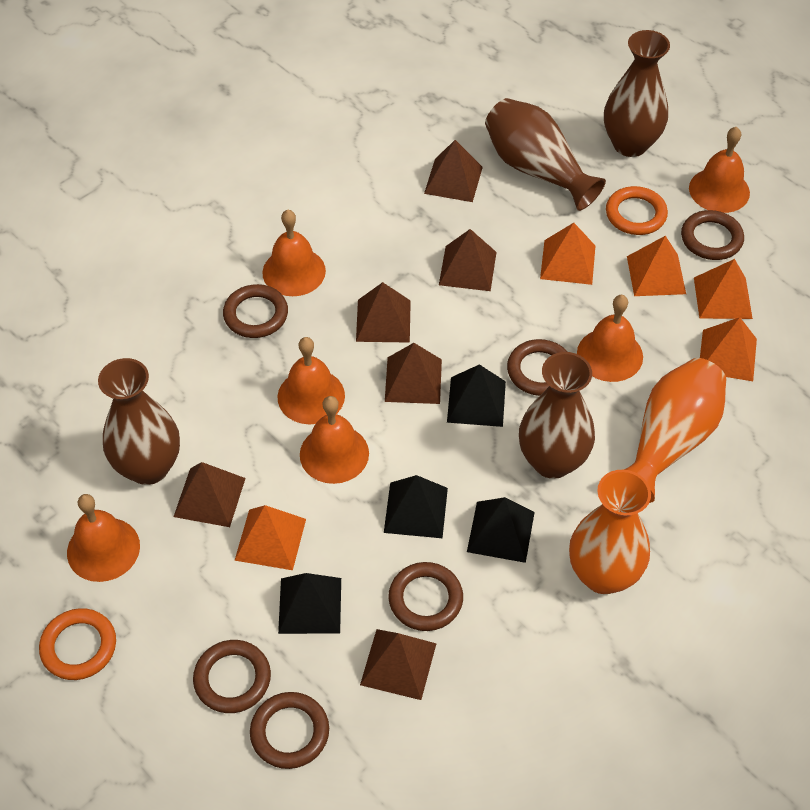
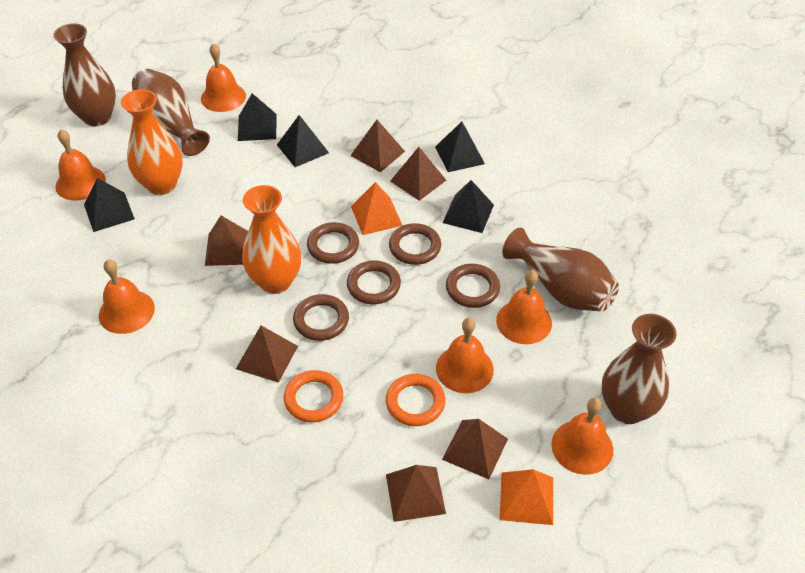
black pyramid: 4 -> 5
brown ring: 6 -> 5
orange pyramid: 5 -> 2

